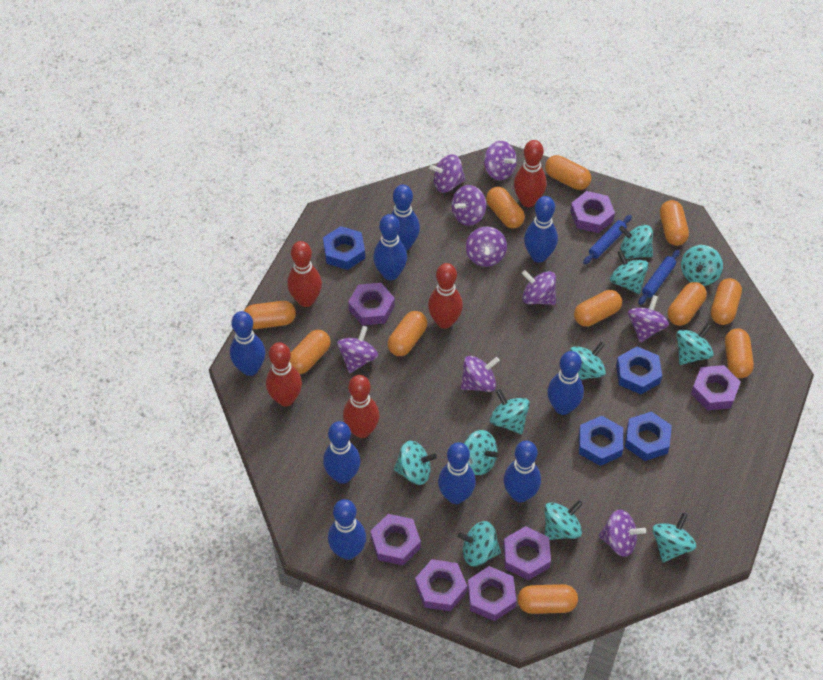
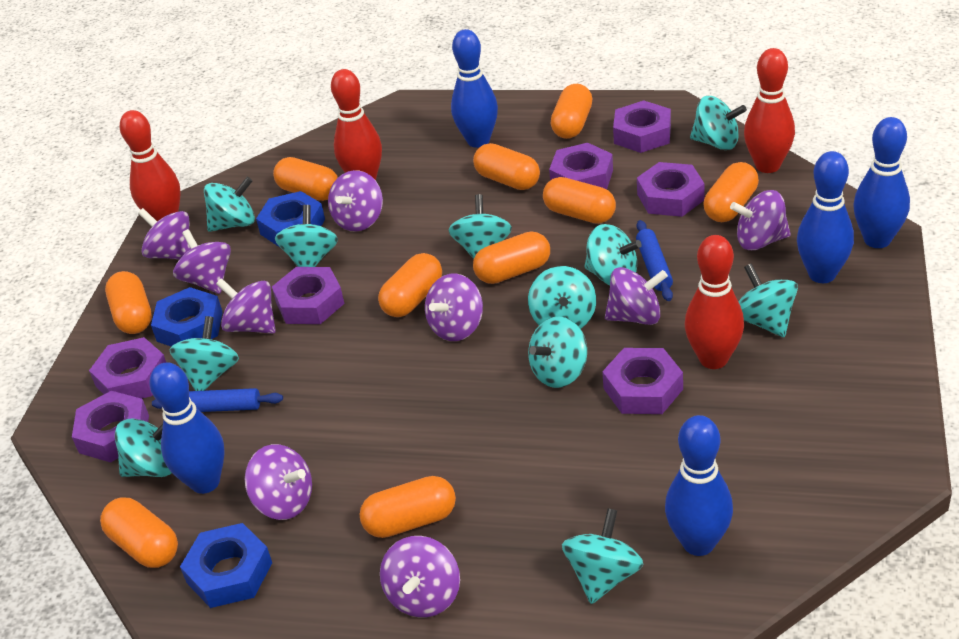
blue bowling pin: 9 -> 5
blue nut: 4 -> 3
orange capsule: 11 -> 10
red bowling pin: 5 -> 4

